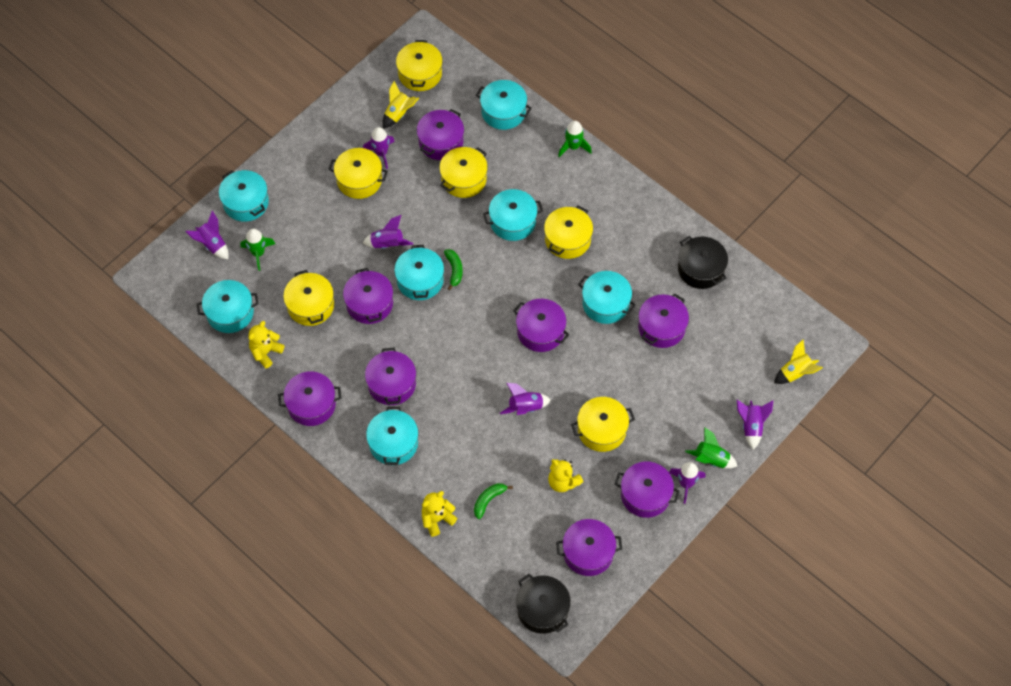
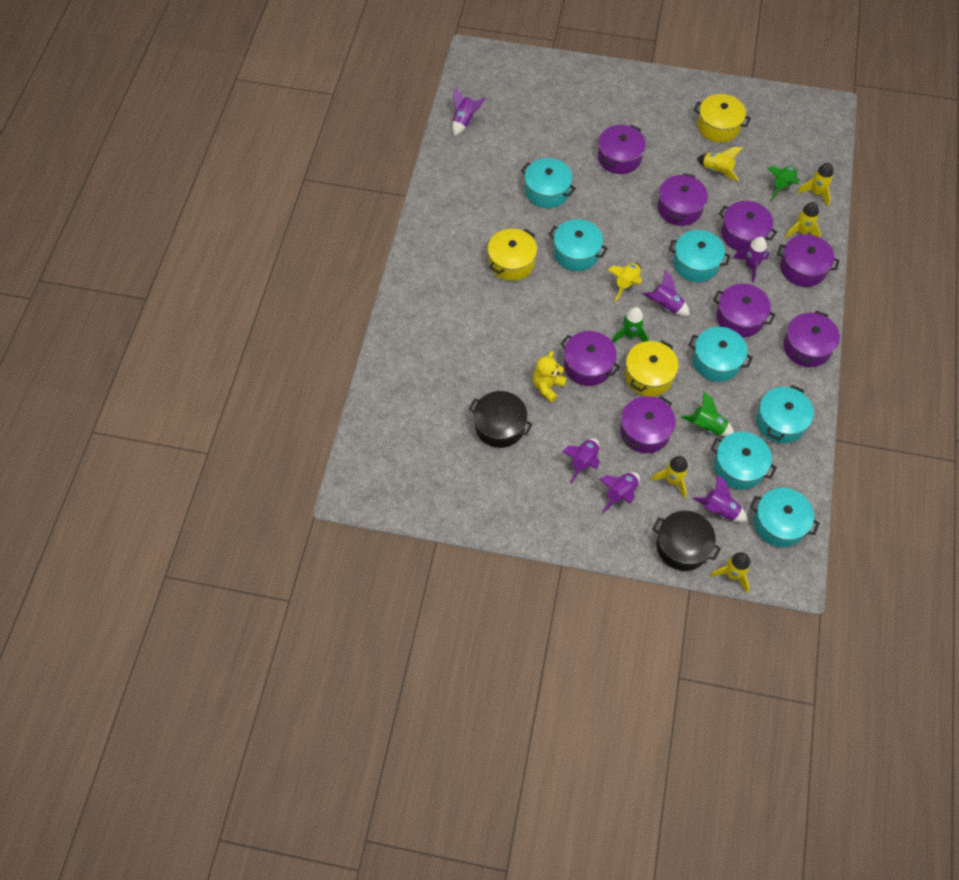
green banana: 2 -> 0
yellow pot: 6 -> 3
yellow rocket: 2 -> 6
yellow teddy bear: 3 -> 1

